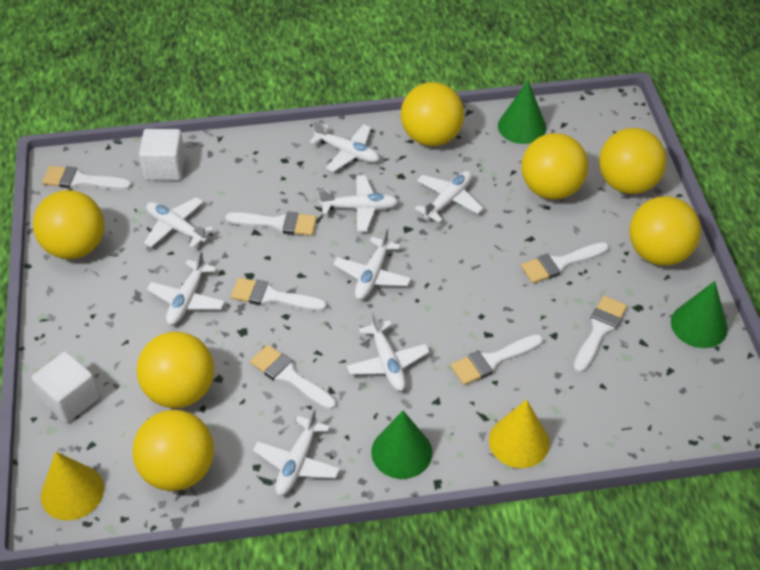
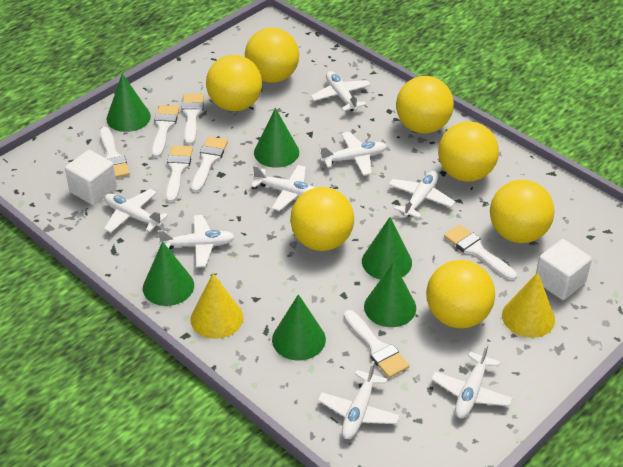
green cone: 3 -> 6

